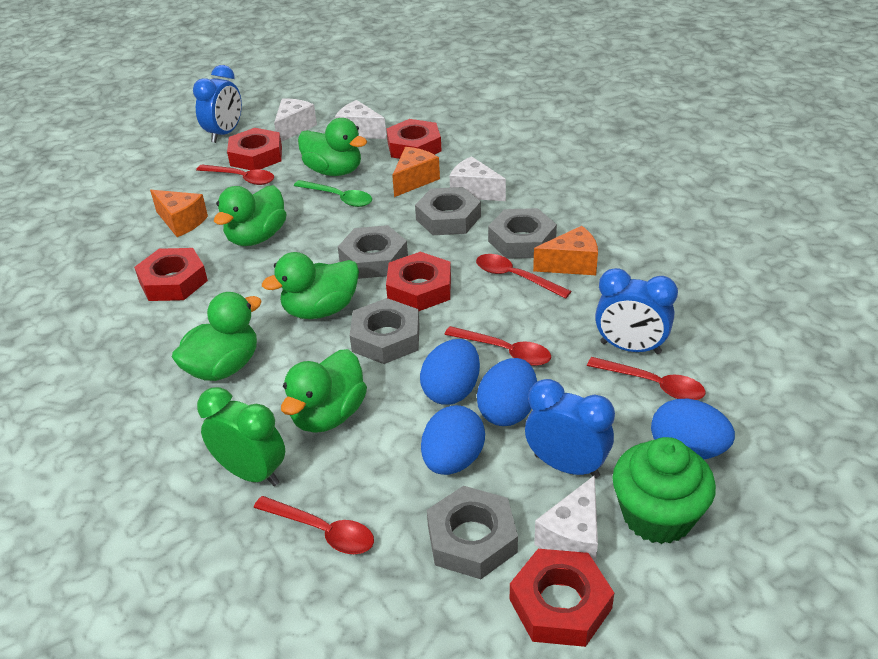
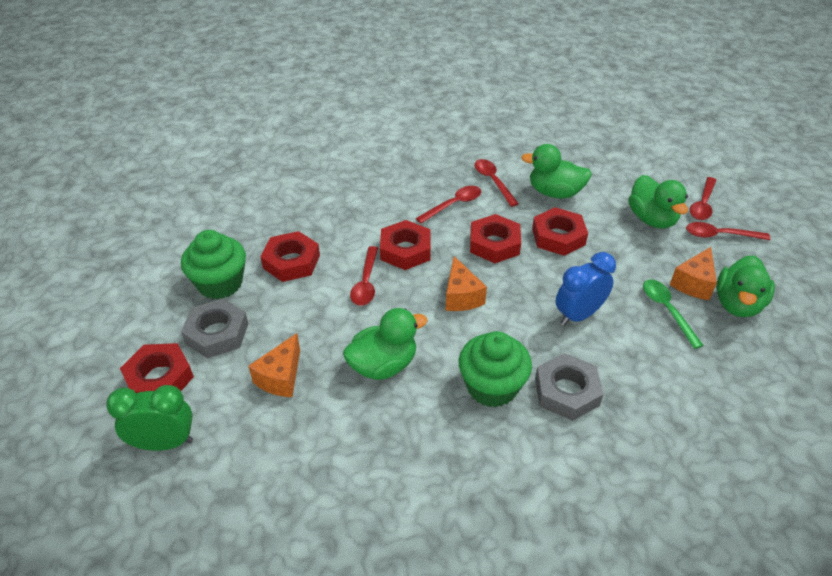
blue clock: 3 -> 1
blue egg: 4 -> 0
green cupcake: 1 -> 2
green duck: 5 -> 4
grey nut: 5 -> 2
white cheese: 4 -> 0

